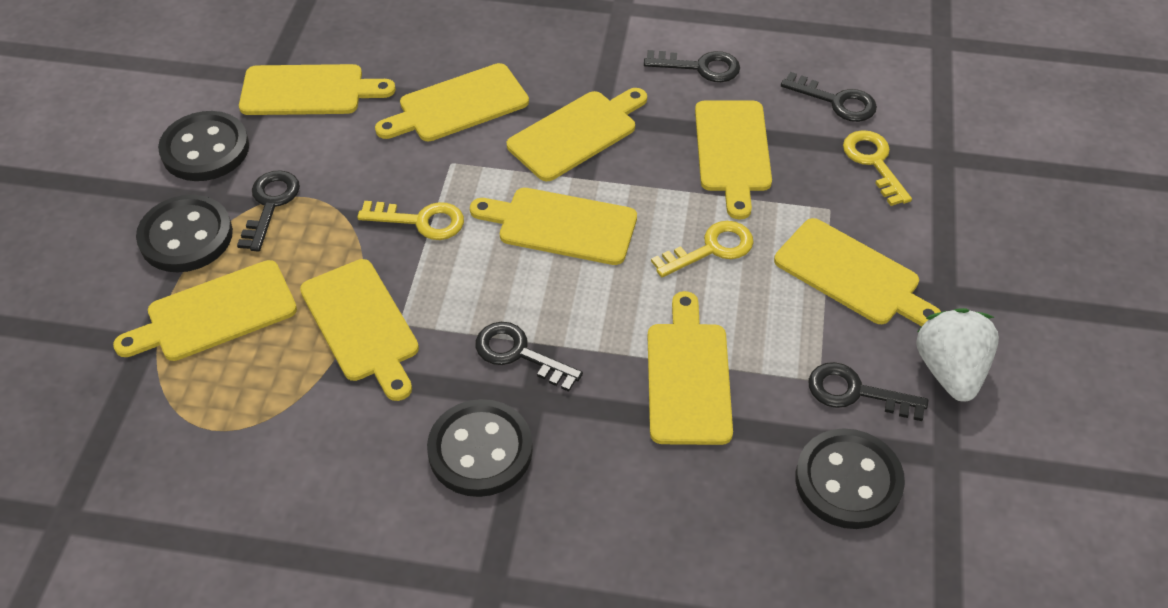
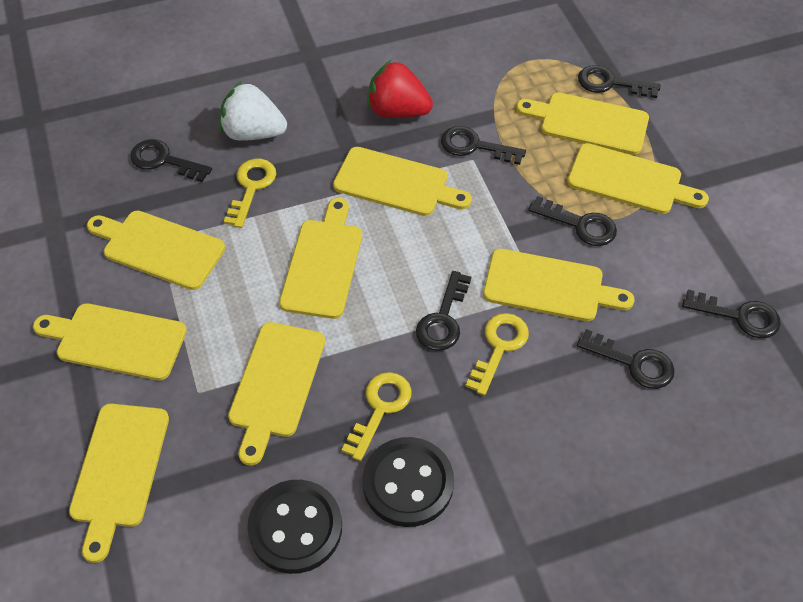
black button: 4 -> 2
black key: 5 -> 7
red strawberry: 0 -> 1

